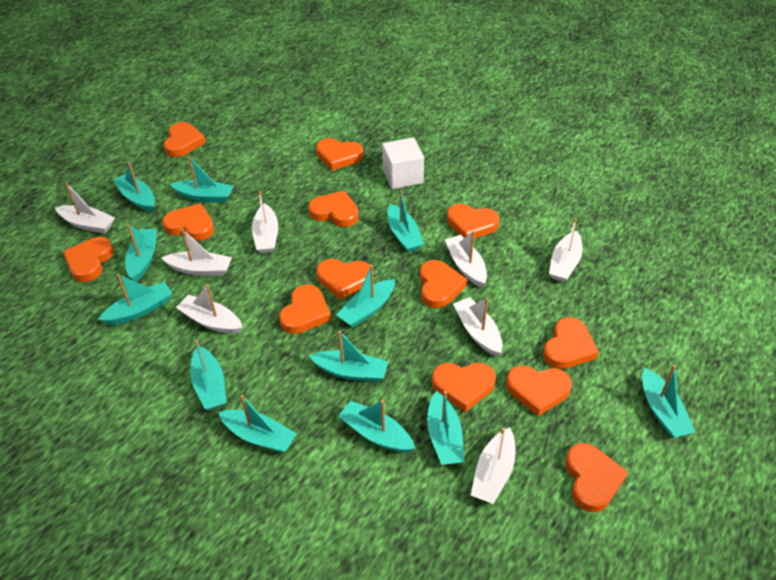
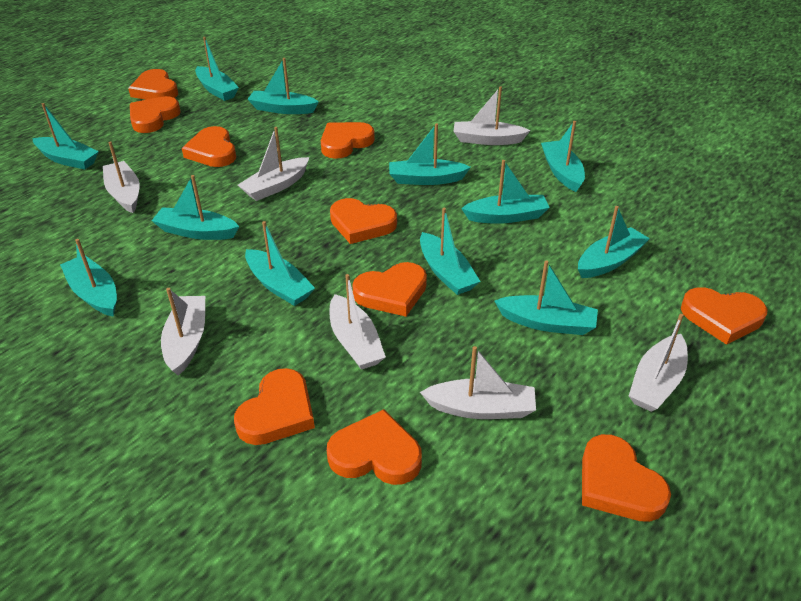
orange heart: 13 -> 10
white boat: 8 -> 7
white cube: 1 -> 0

